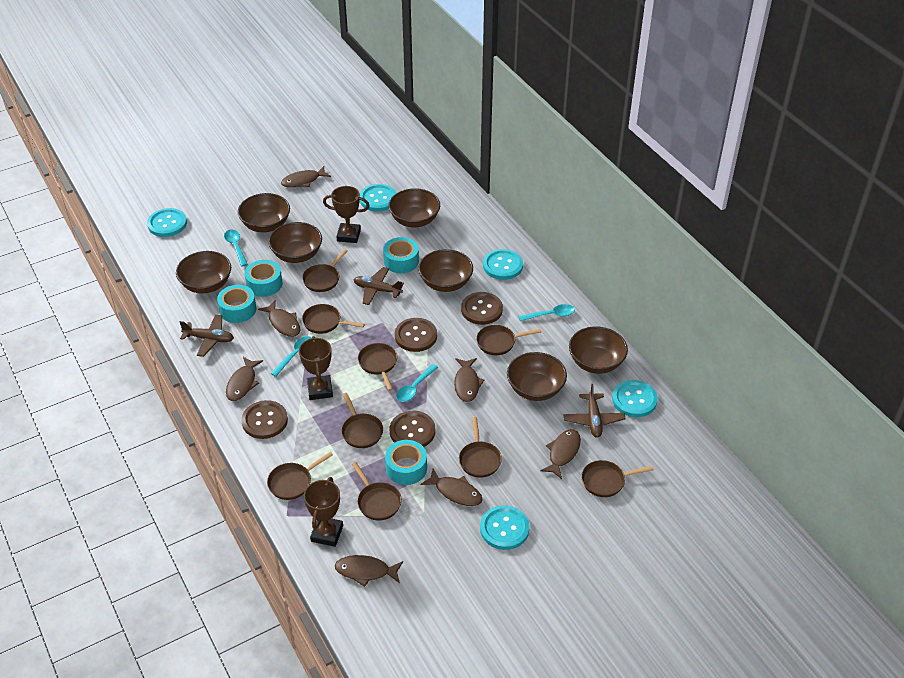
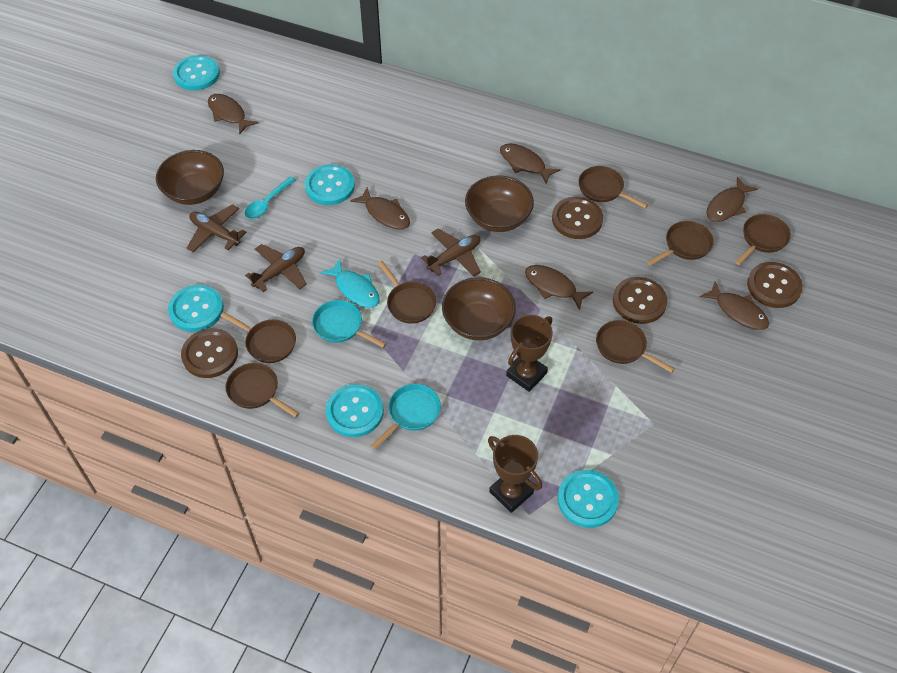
brown bowl: 7 -> 3
brown fish: 7 -> 6
brown pan: 9 -> 7
brown trophy: 3 -> 2
turquoise fish: 0 -> 1
turquoise pan: 0 -> 2
turquoise spoon: 4 -> 1
turquoise tape: 4 -> 0

